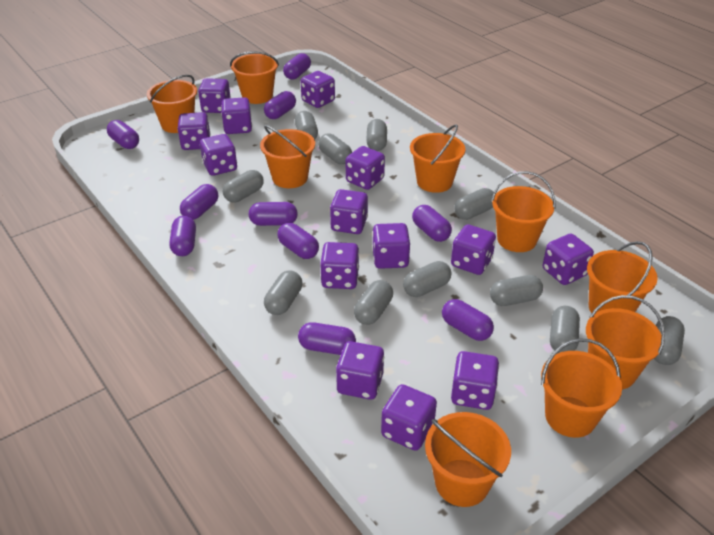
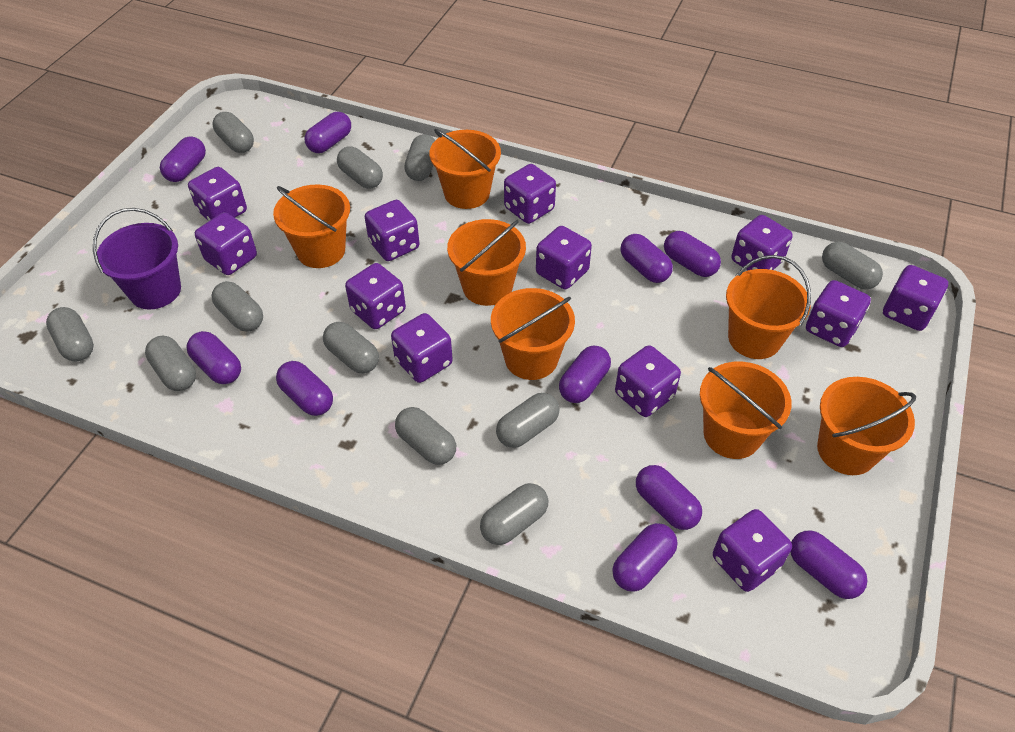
orange bucket: 9 -> 7
purple bucket: 0 -> 1
purple dice: 14 -> 12

